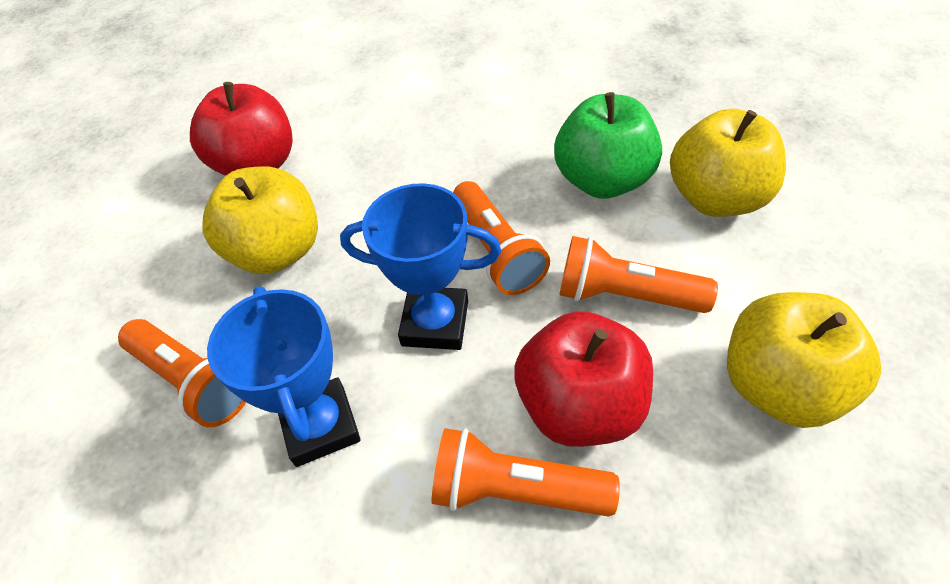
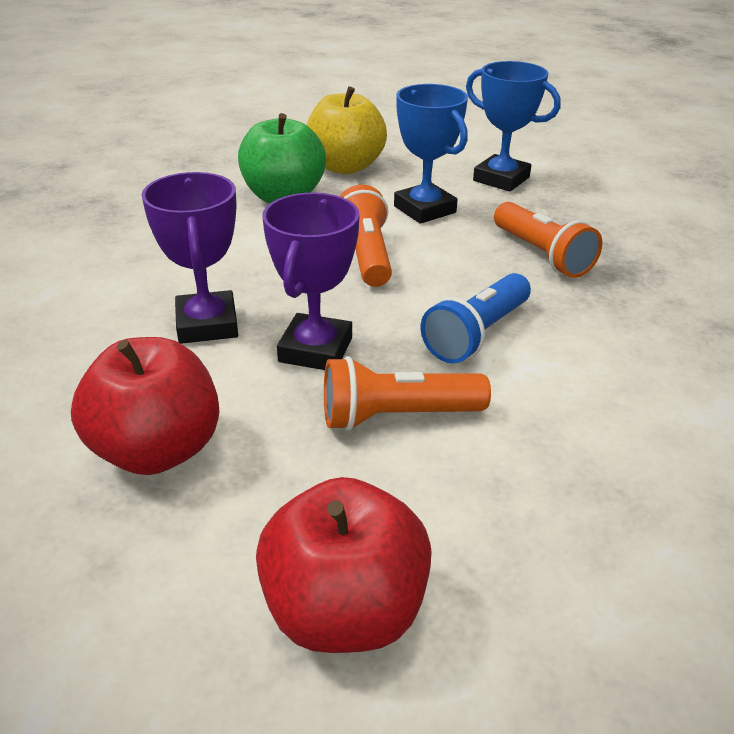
blue flashlight: 0 -> 1
orange flashlight: 4 -> 3
purple trophy: 0 -> 2
yellow apple: 3 -> 1

